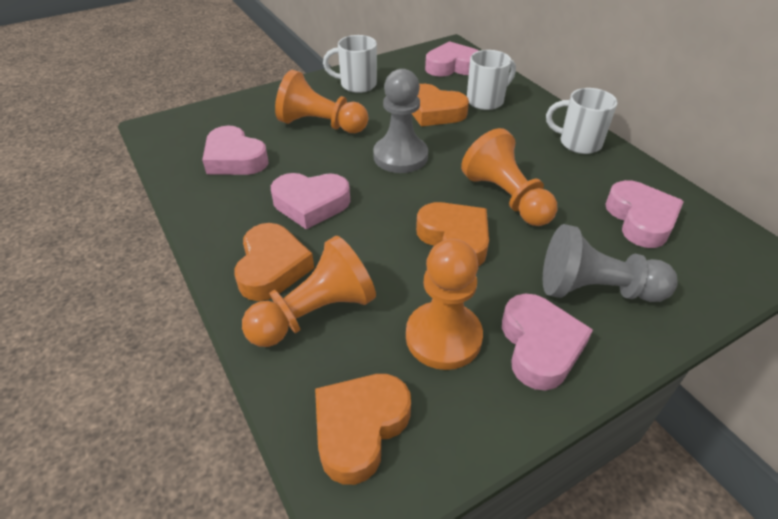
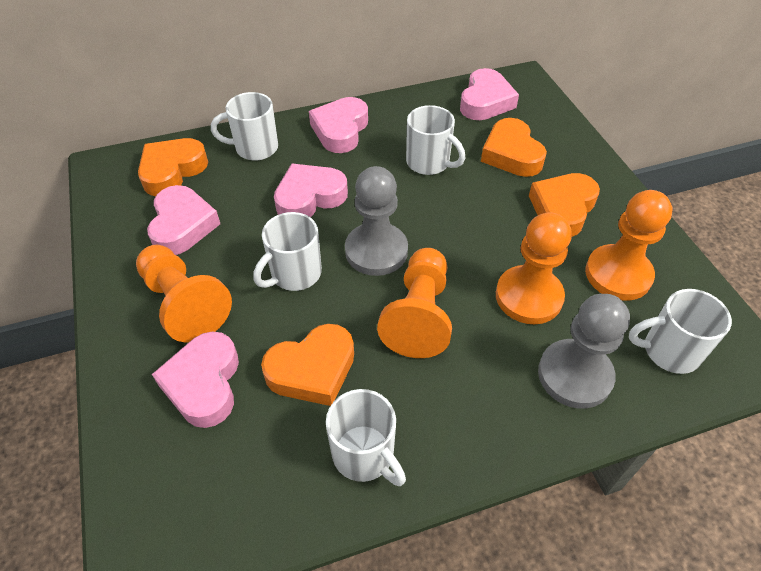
white mug: 3 -> 5

